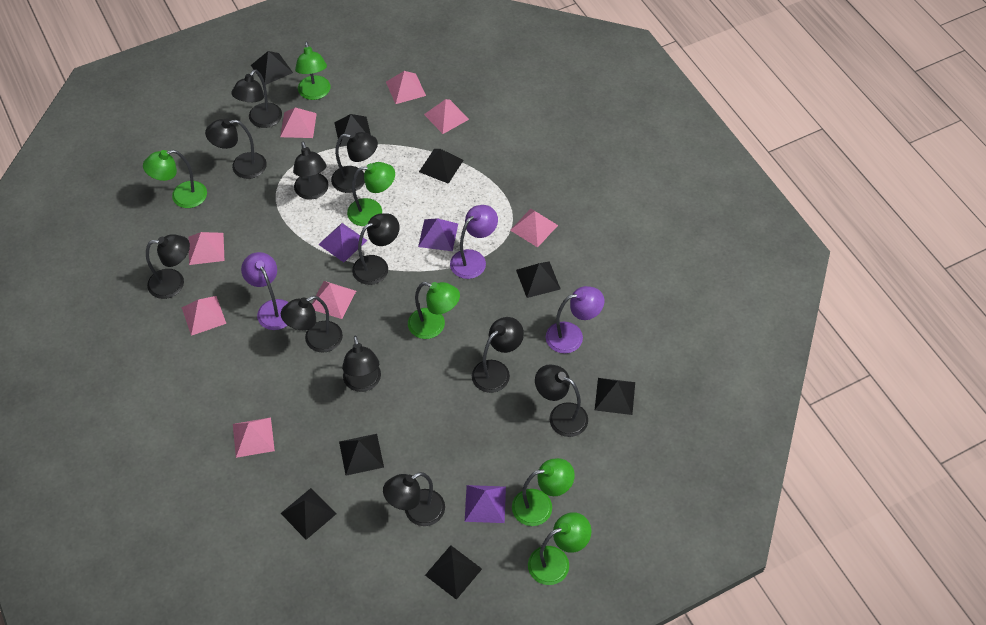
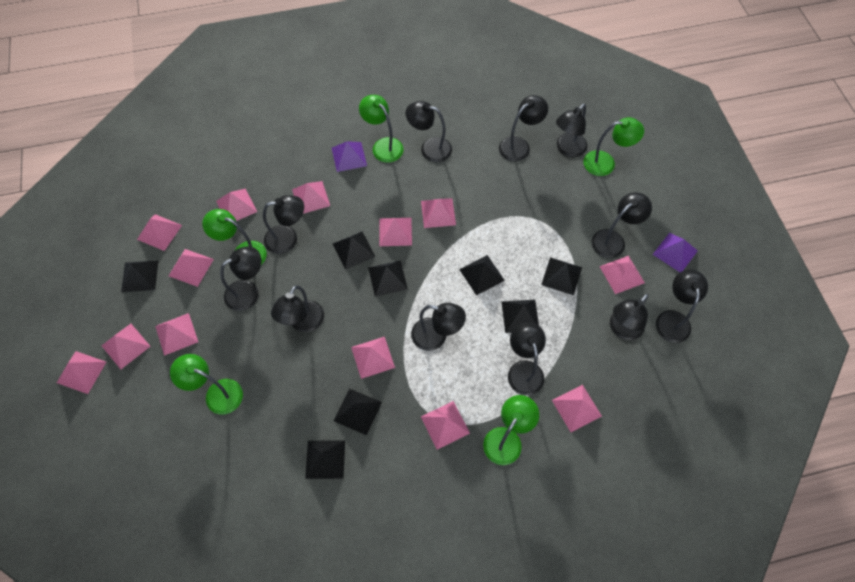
green lamp: 6 -> 5
pink pyramid: 8 -> 13
purple lamp: 3 -> 0
purple pyramid: 3 -> 2

